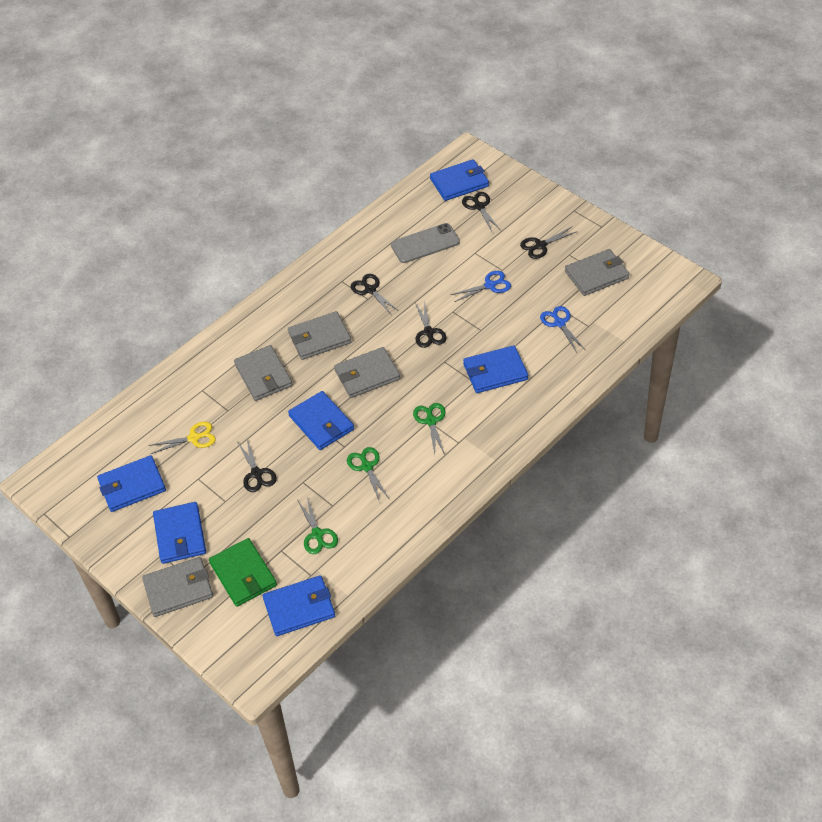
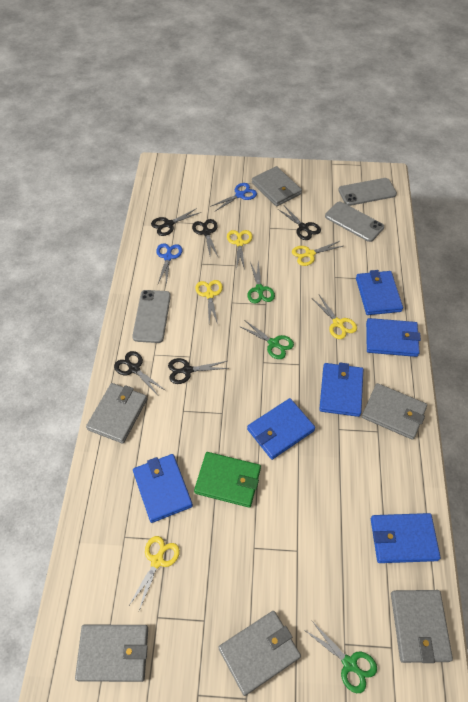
grey phone: 1 -> 3
grey wallet: 5 -> 6
yellow scissors: 1 -> 5

